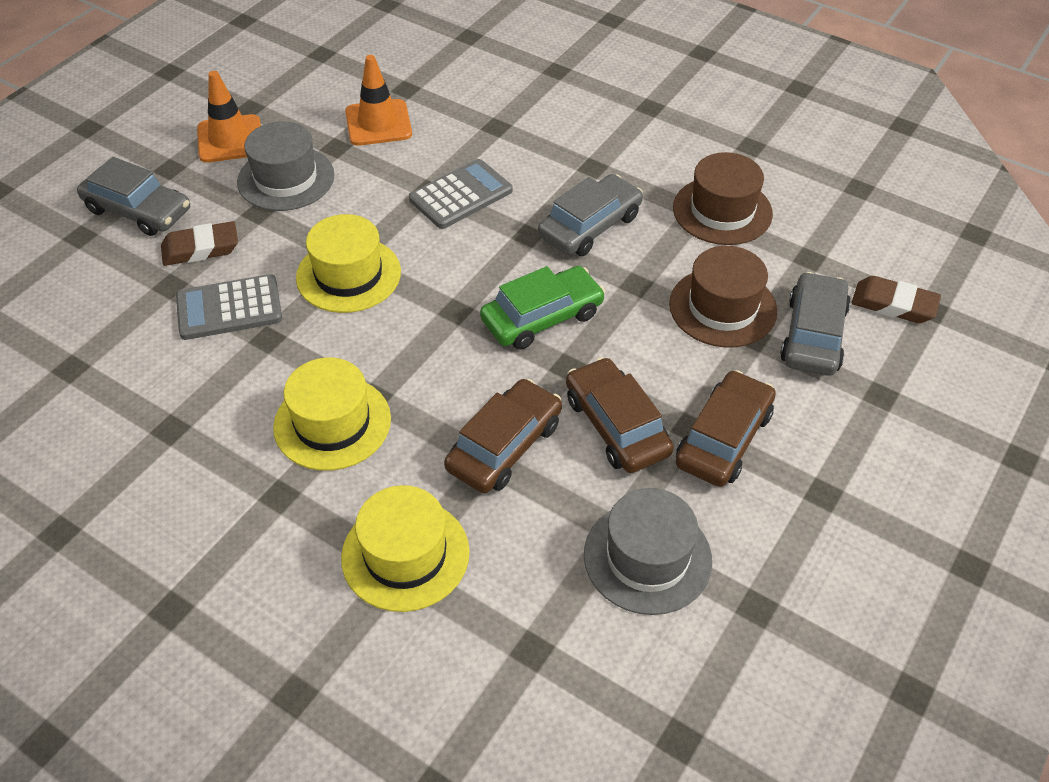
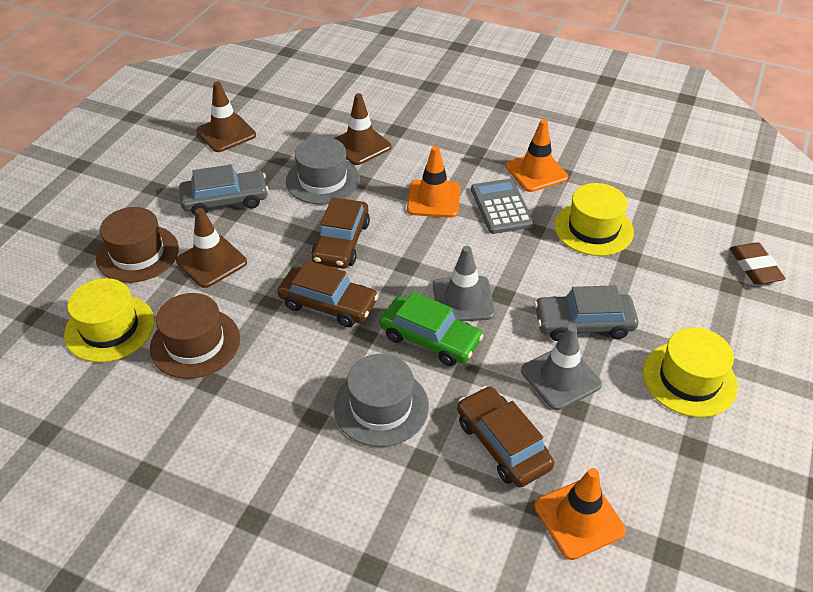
brown eraser: 2 -> 1
brown traffic cone: 0 -> 3
grey calculator: 2 -> 1
grey car: 3 -> 2
grey traffic cone: 0 -> 2
orange traffic cone: 2 -> 3

